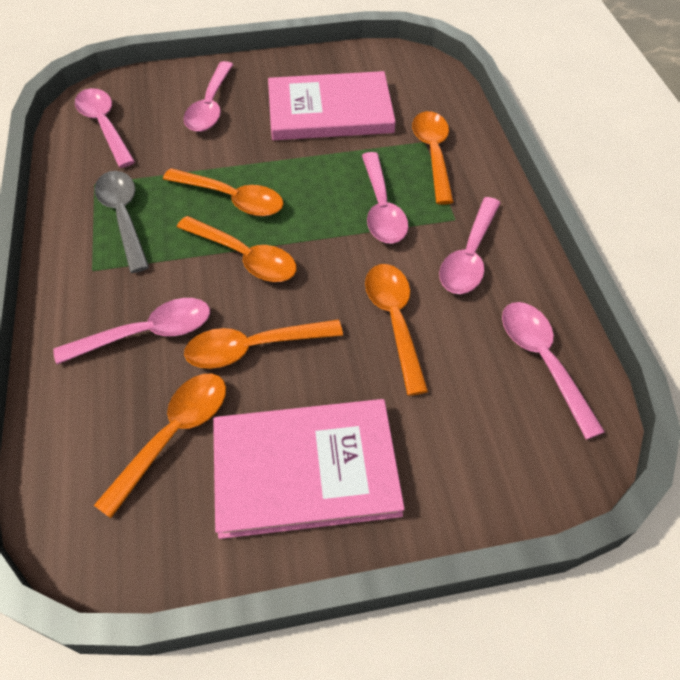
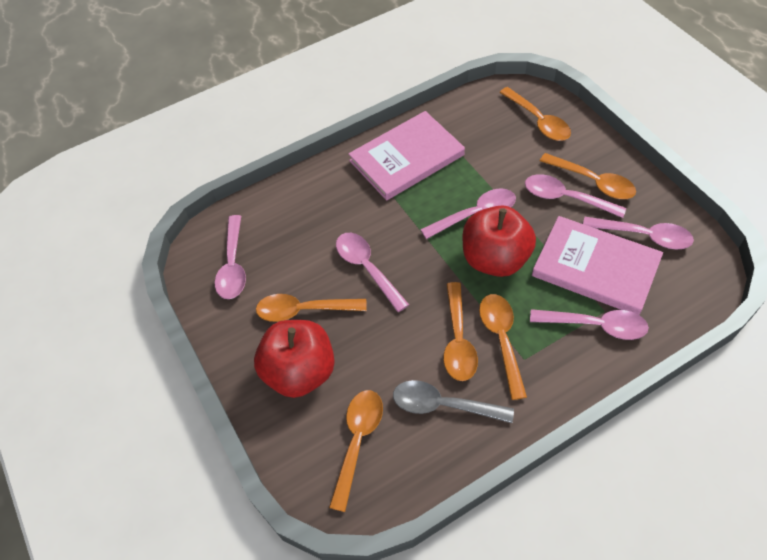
red apple: 0 -> 2

